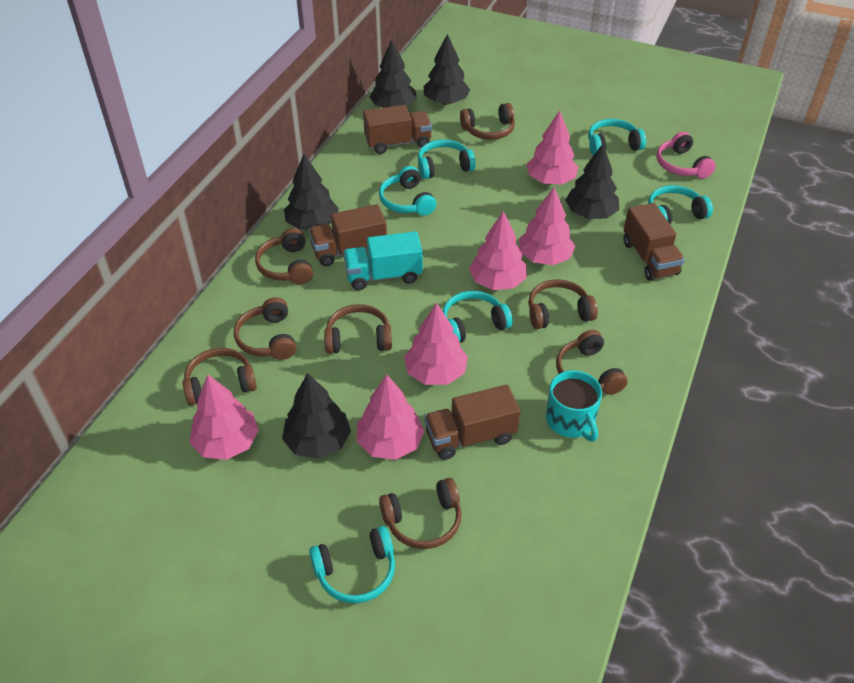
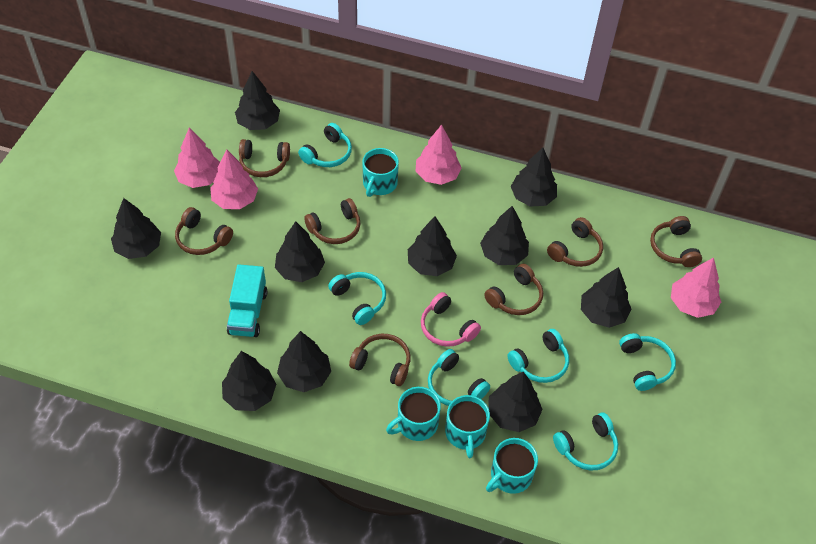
black tree: 5 -> 10
brown headphones: 8 -> 7
brown truck: 4 -> 0
pink tree: 6 -> 4
turquoise mug: 1 -> 4

